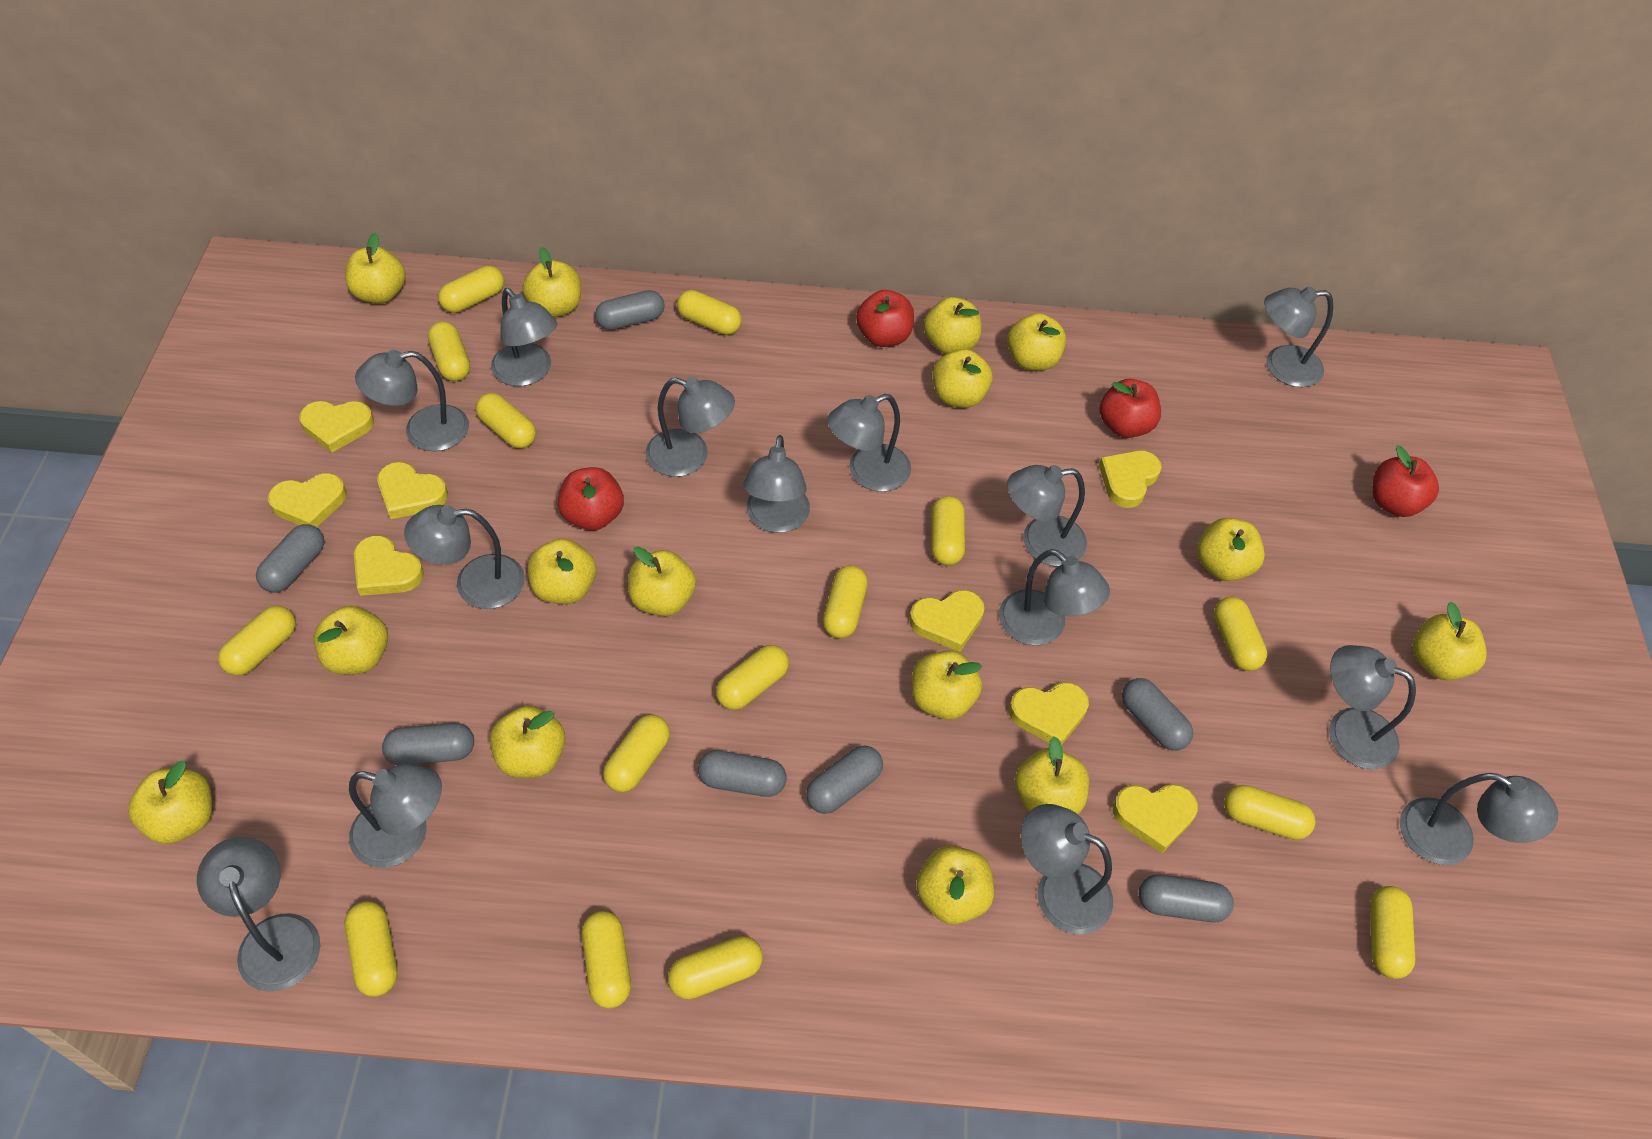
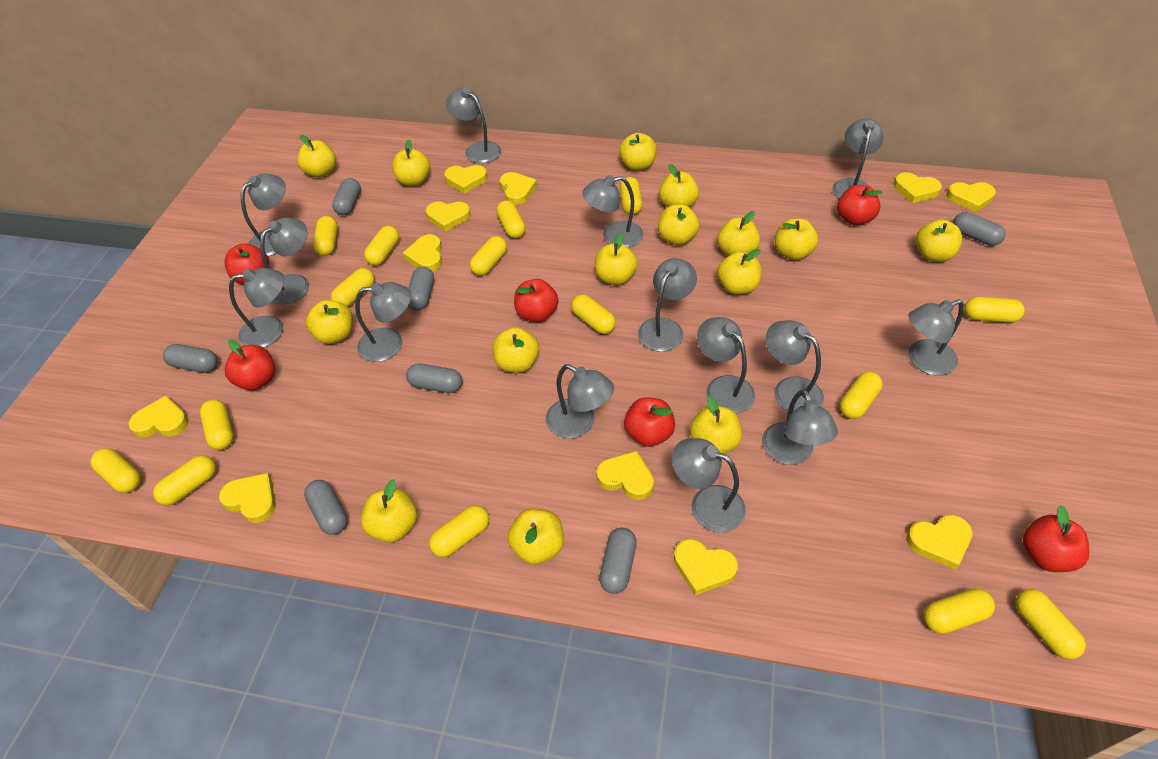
red apple: 4 -> 6
yellow heart: 8 -> 11

